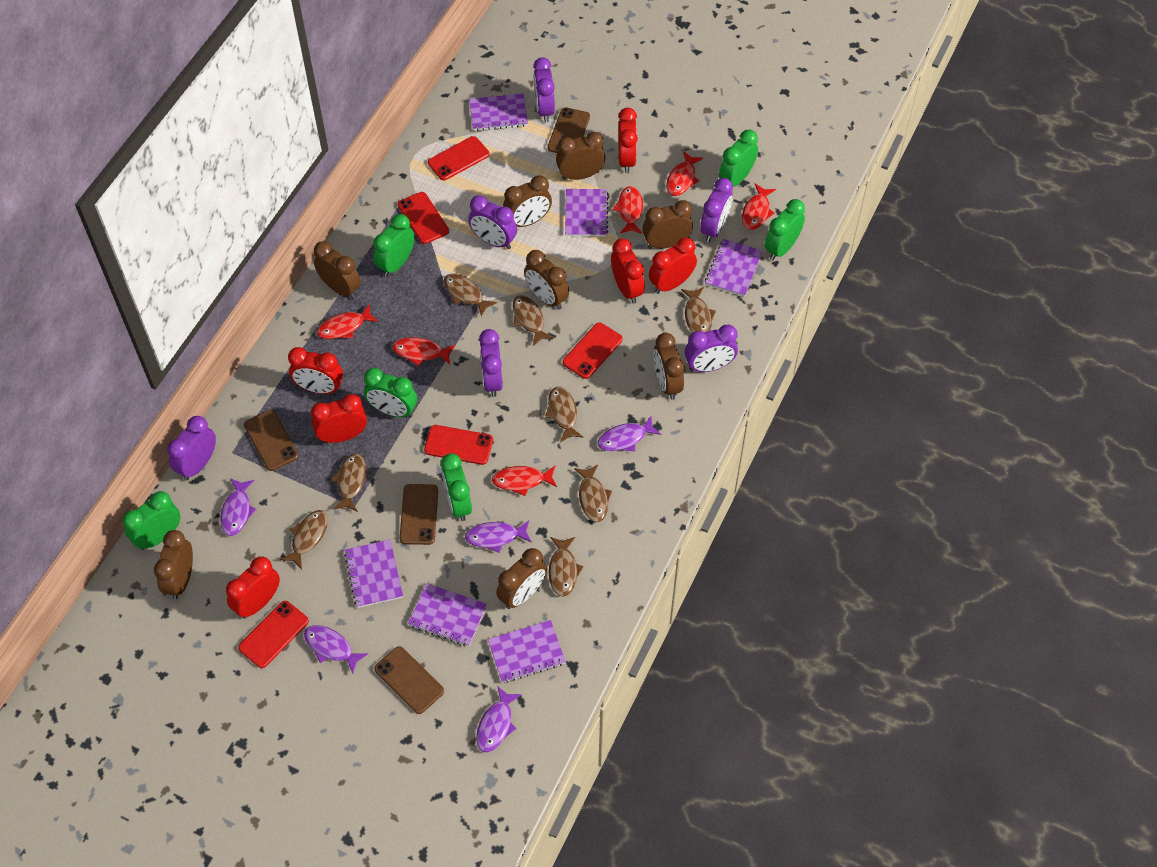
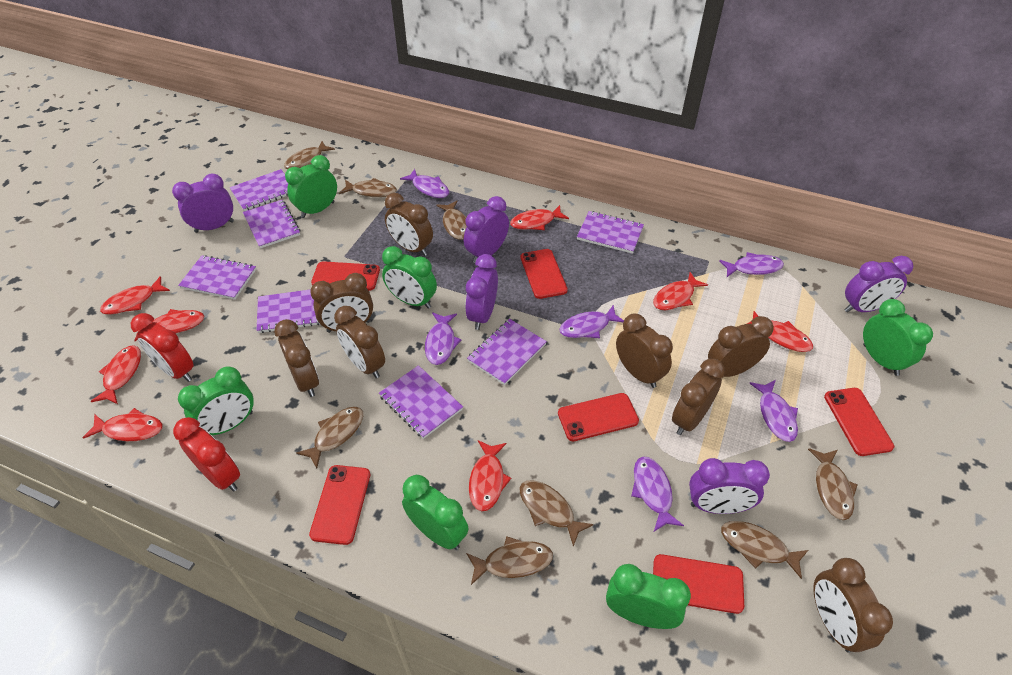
brown phone: 4 -> 0
purple clock: 6 -> 5
purple fish: 5 -> 6
purple notebook: 6 -> 7
red clock: 6 -> 2
red fish: 6 -> 8
red phone: 5 -> 6

